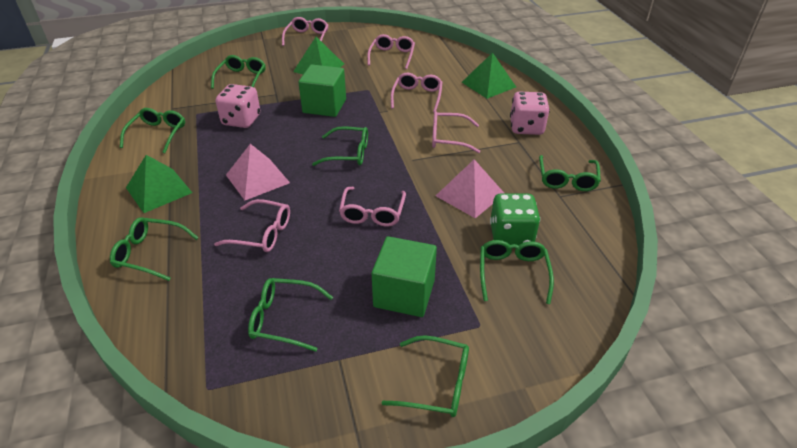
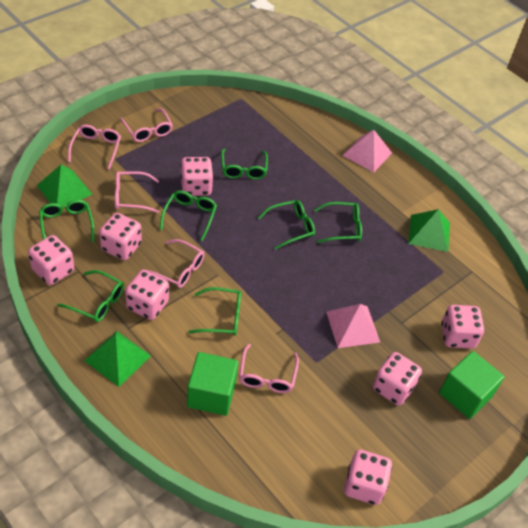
green dice: 1 -> 0
green glasses: 8 -> 7
pink dice: 2 -> 7
pink glasses: 6 -> 5

